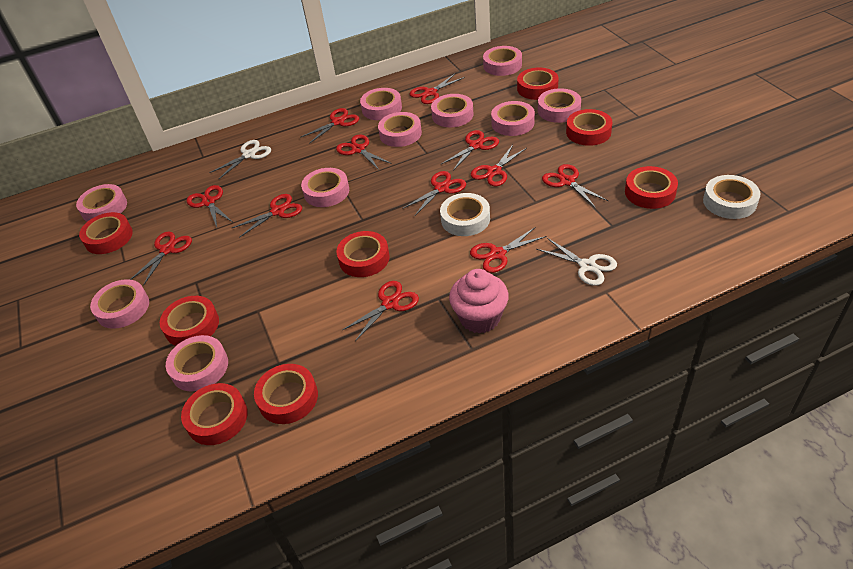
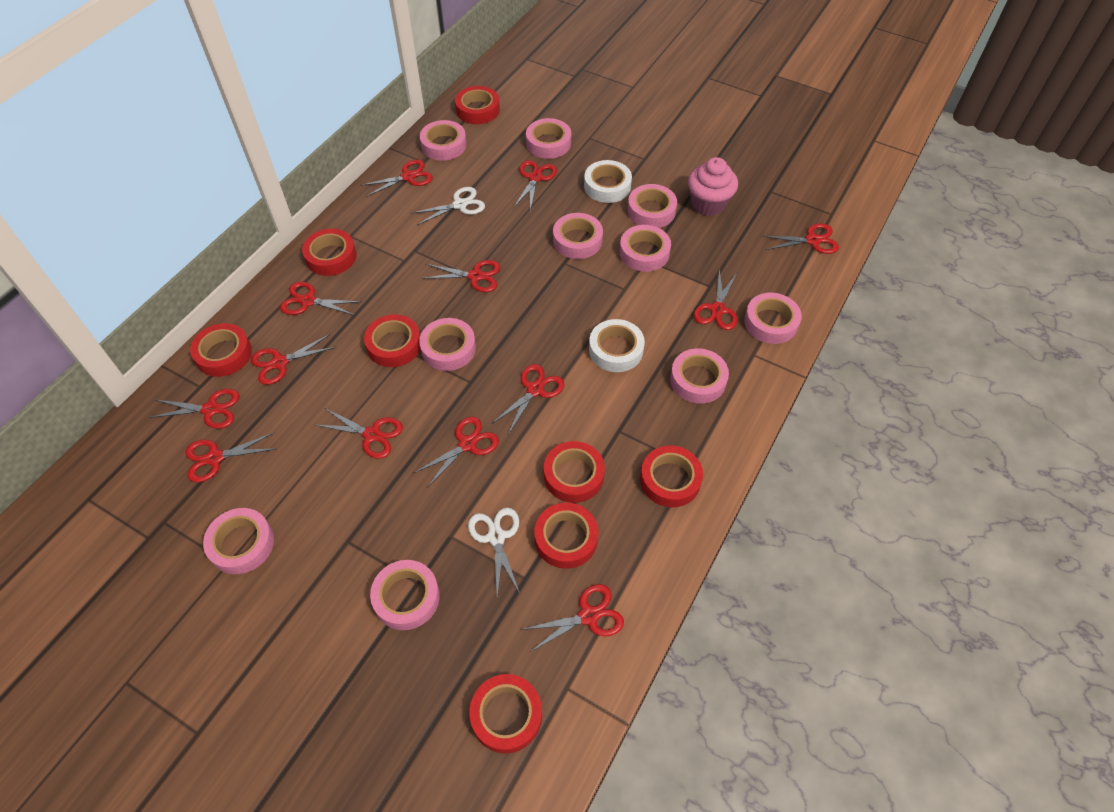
red scissors: 12 -> 13

